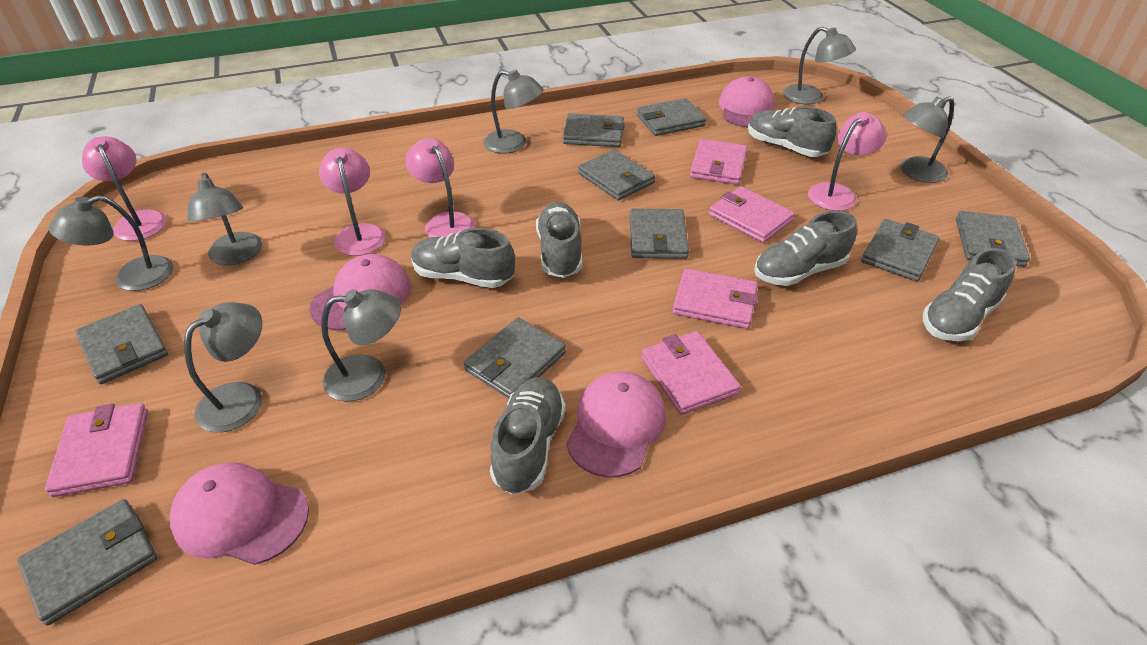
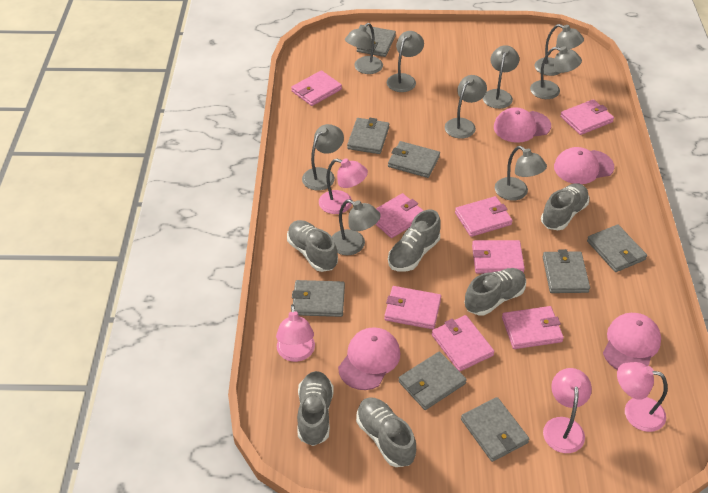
grey lamp: 7 -> 9
grey wallet: 9 -> 8
pink wallet: 5 -> 8

